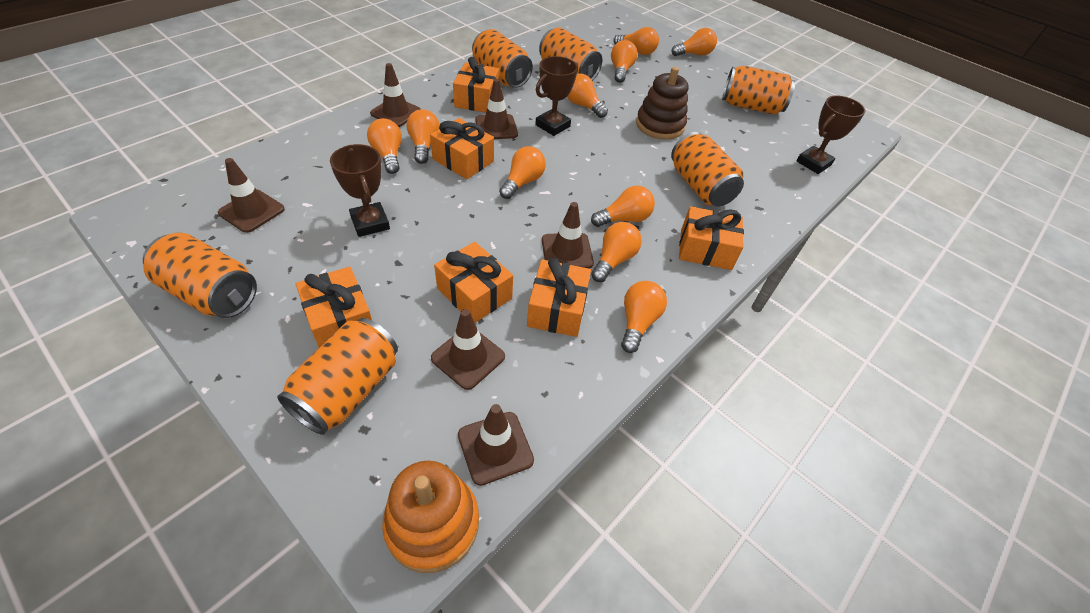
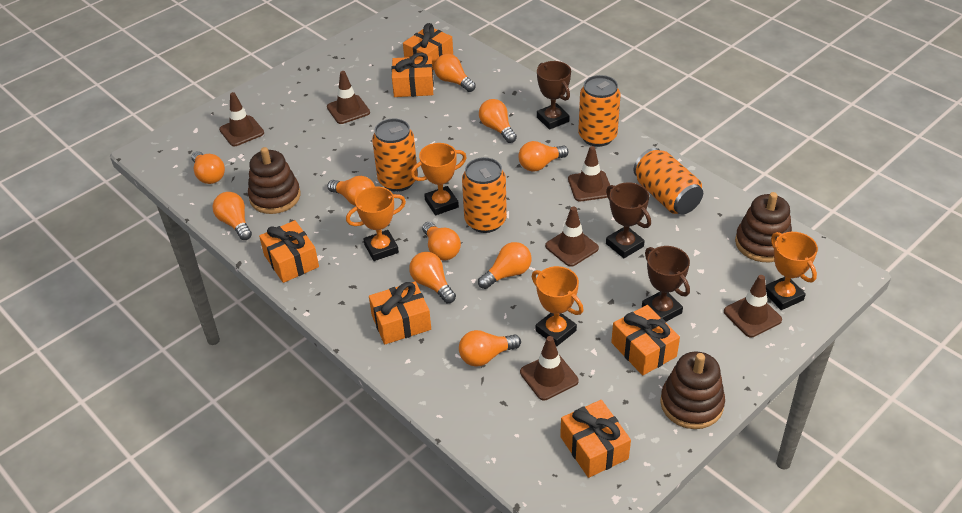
brown stacking toy: 1 -> 3
orange can: 6 -> 4
orange stacking toy: 1 -> 0
orange trophy: 0 -> 4

